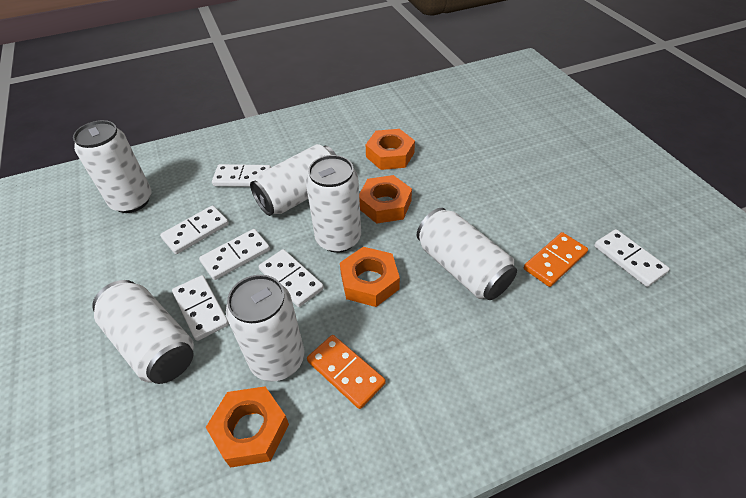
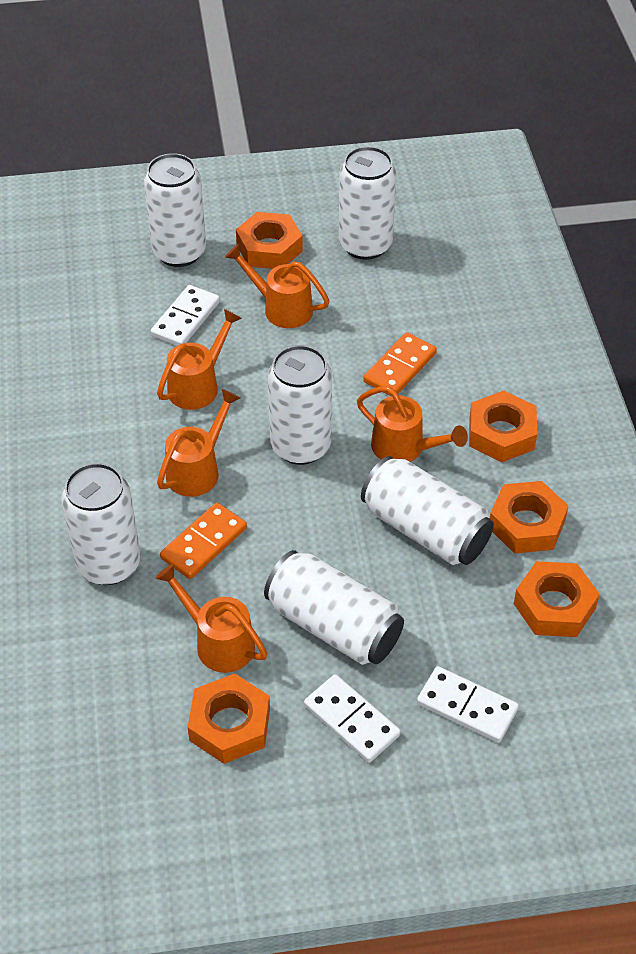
orange nut: 4 -> 5
orange watering can: 0 -> 5
white domino: 6 -> 3

